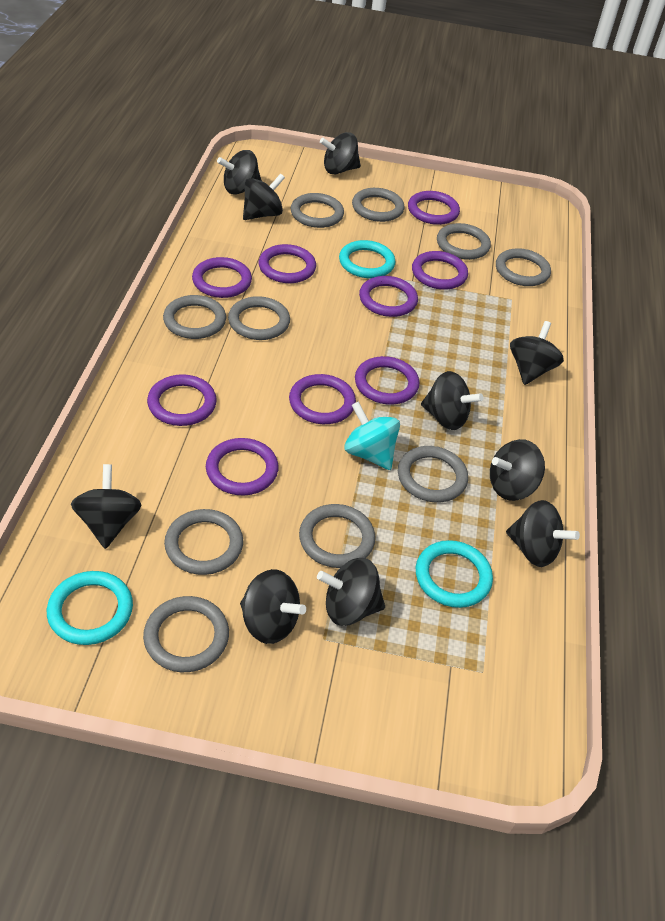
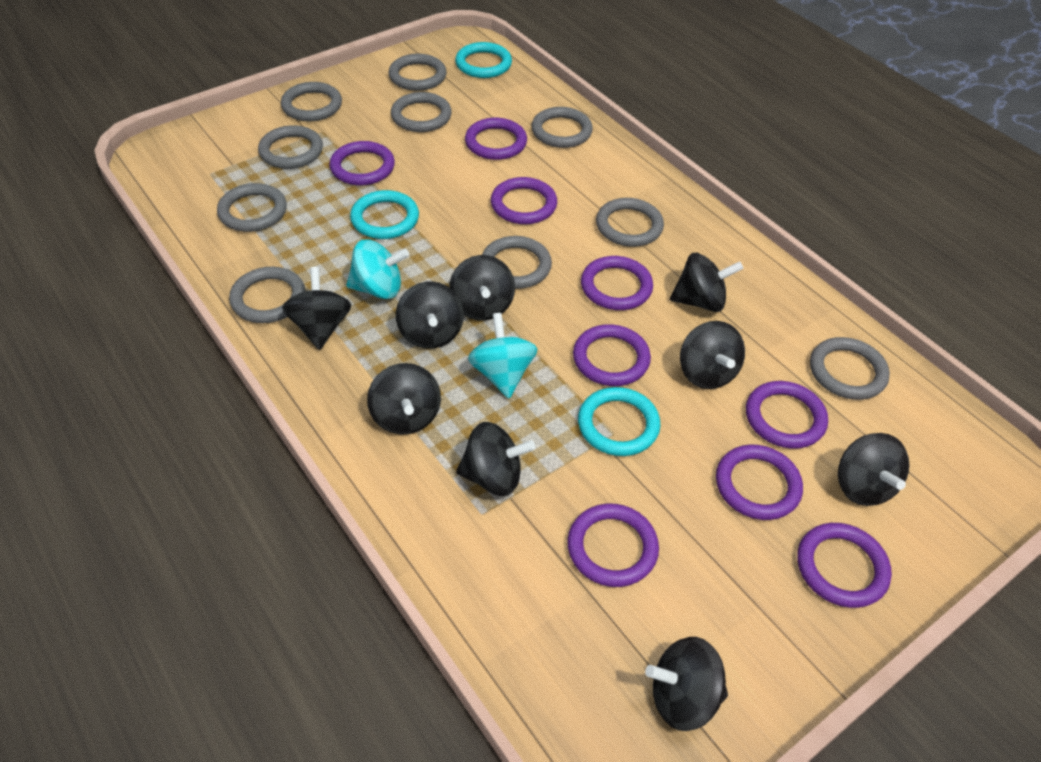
black spinning top: 10 -> 9
turquoise spinning top: 1 -> 2

